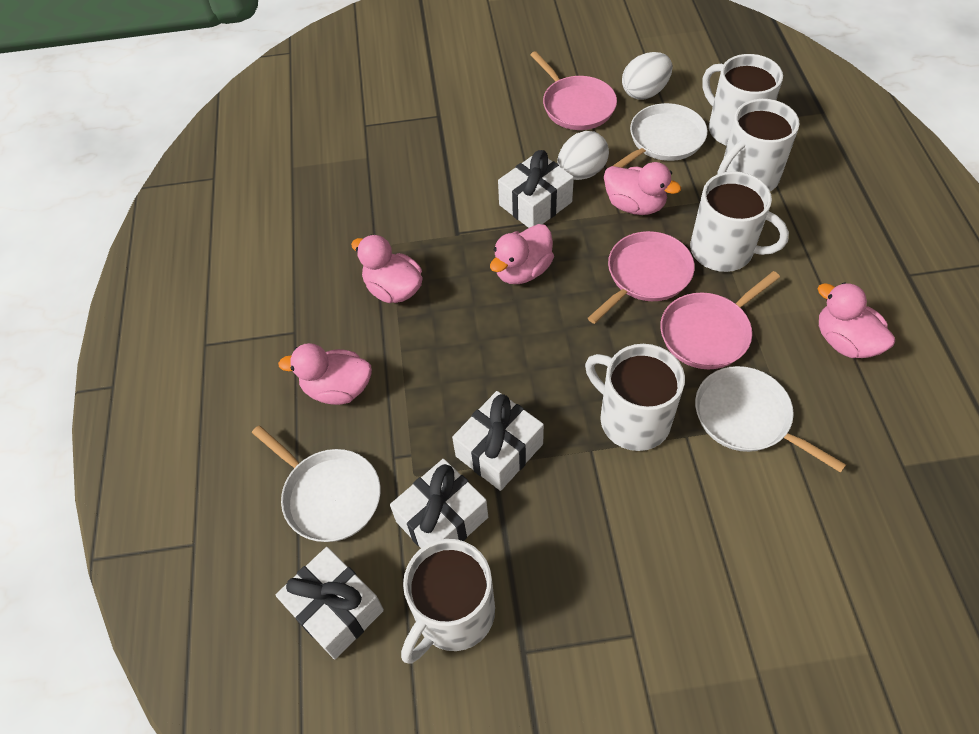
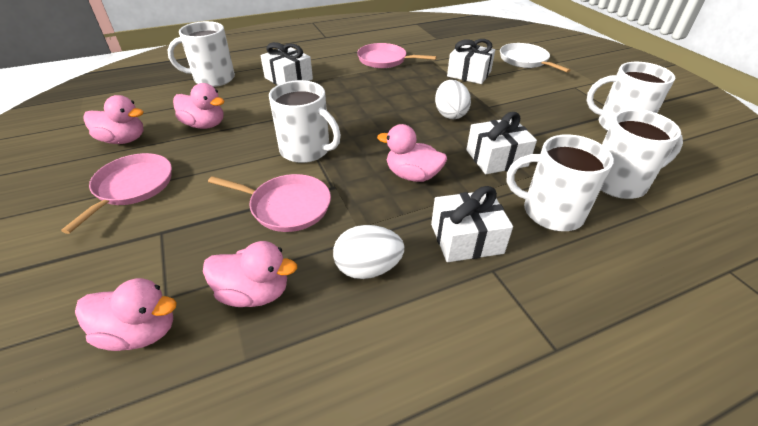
white pan: 3 -> 1

